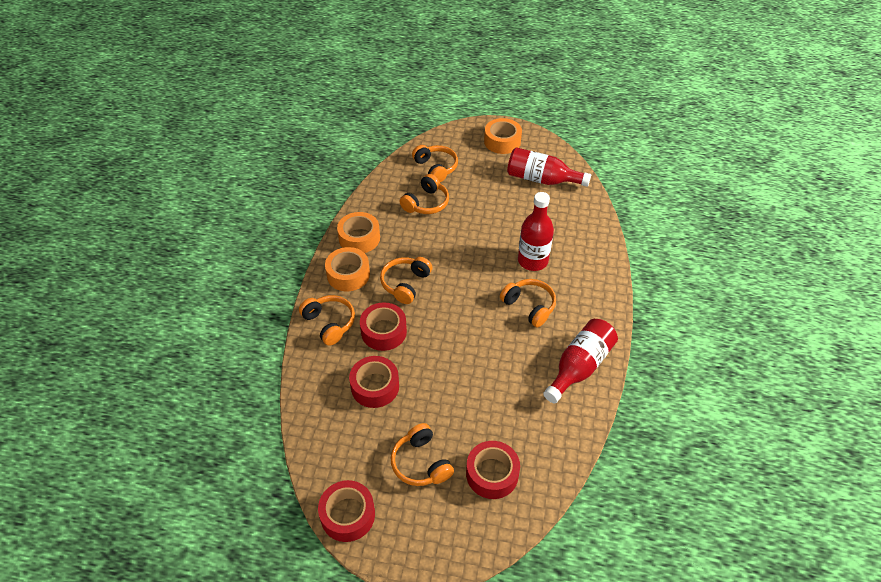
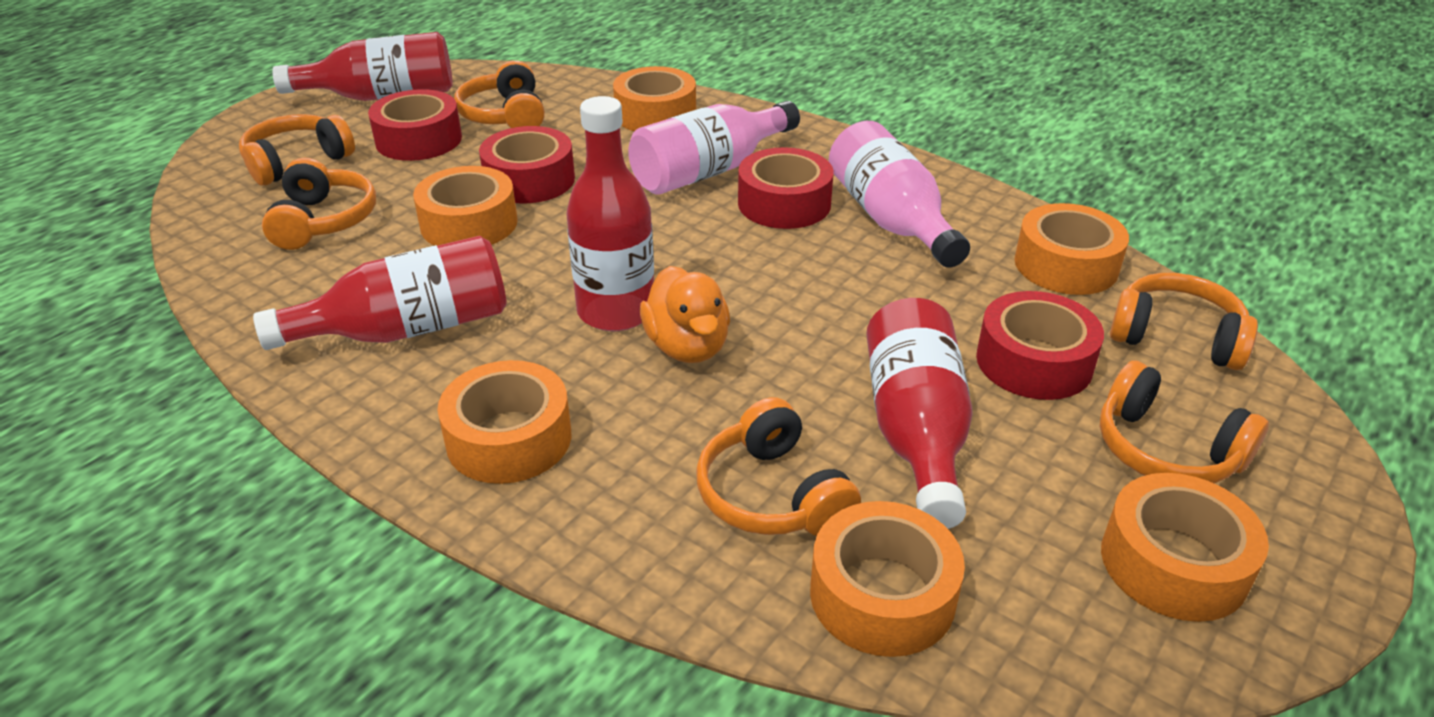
orange duck: 0 -> 1
orange tape: 3 -> 6
pink bottle: 0 -> 2
red bottle: 3 -> 4

